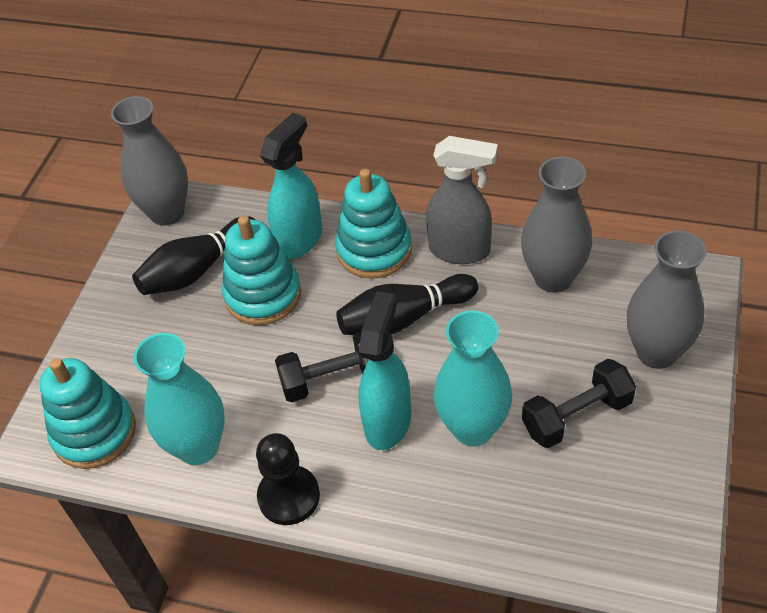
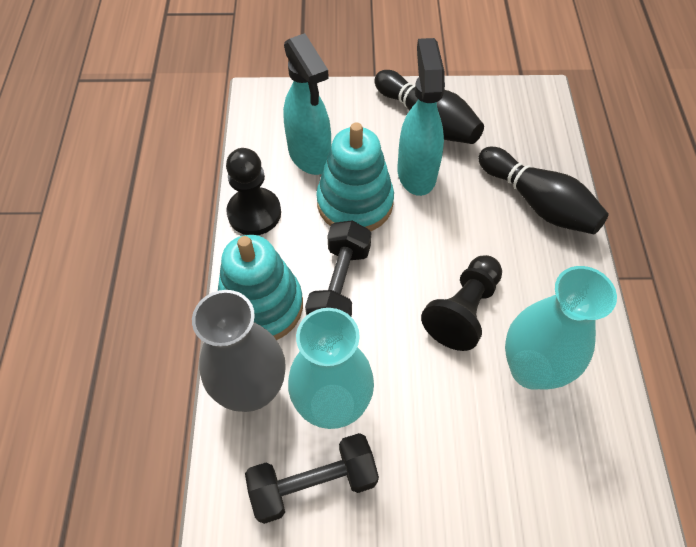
black pawn: 1 -> 2
grey spray bottle: 1 -> 0
grey vase: 3 -> 1
turquoise stacking toy: 3 -> 2

